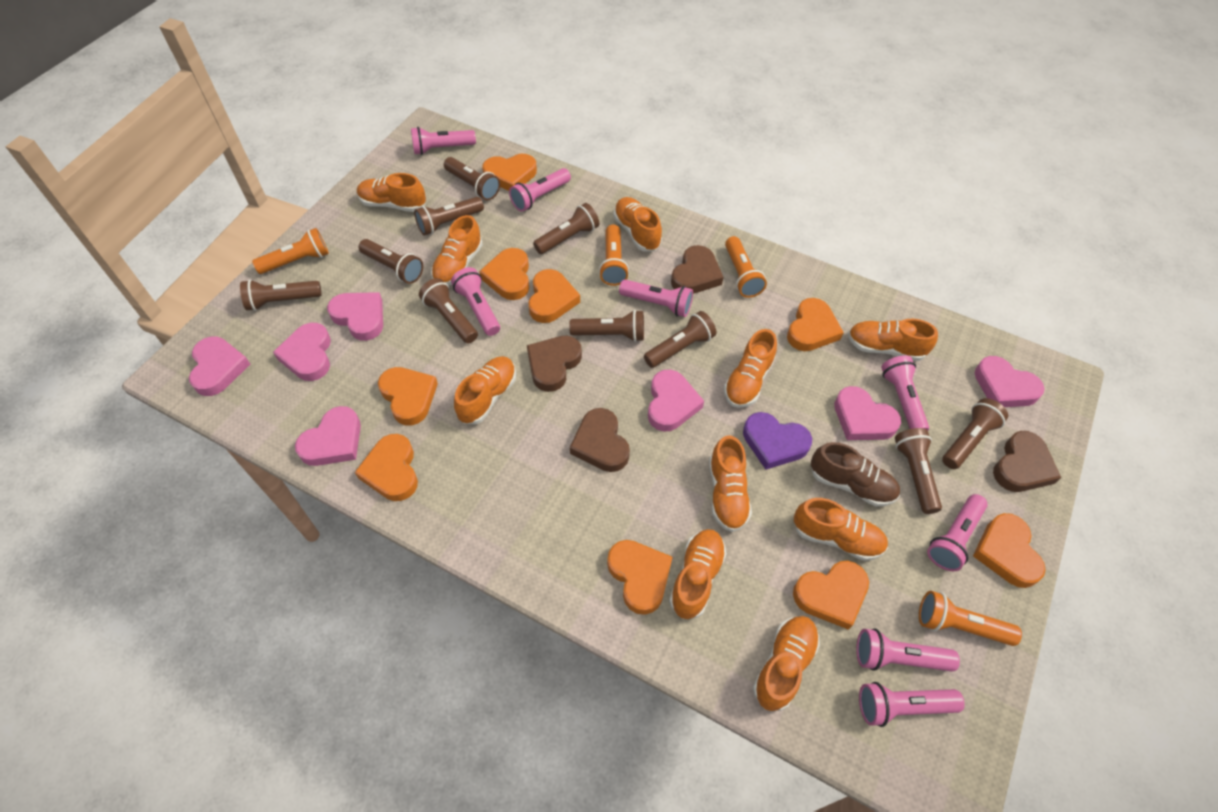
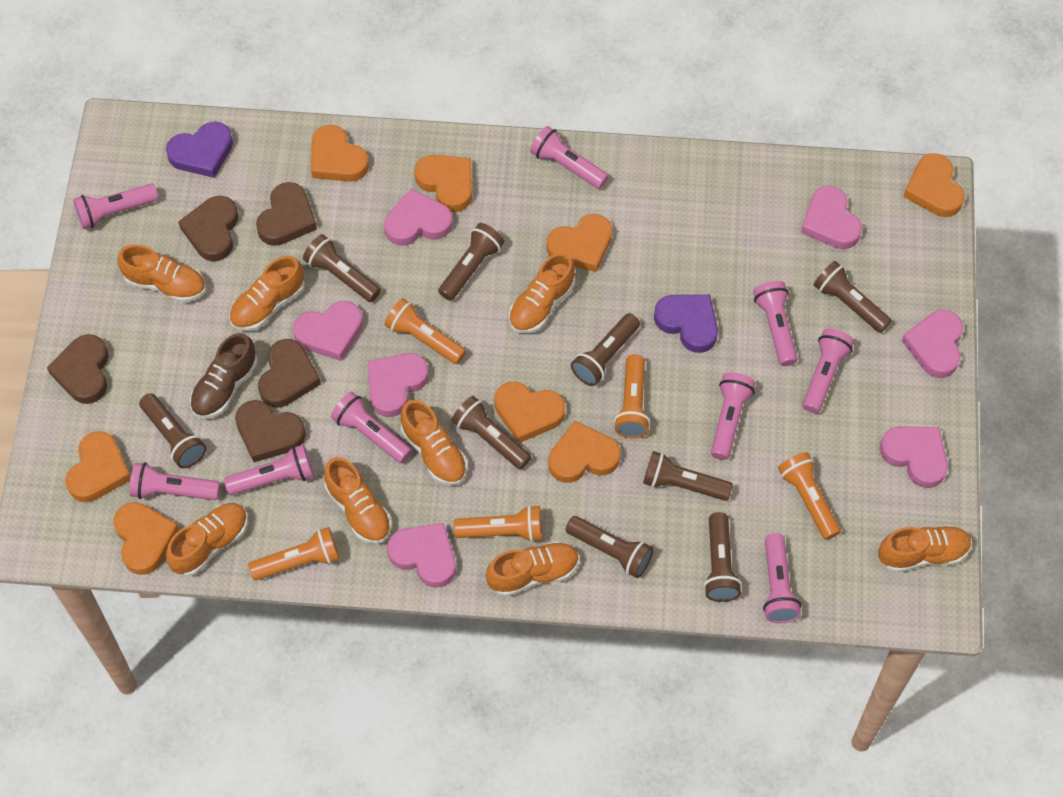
brown flashlight: 10 -> 9
brown heart: 4 -> 5
orange flashlight: 4 -> 5
orange heart: 9 -> 8
orange shoe: 10 -> 8
pink flashlight: 8 -> 9
purple heart: 1 -> 2

